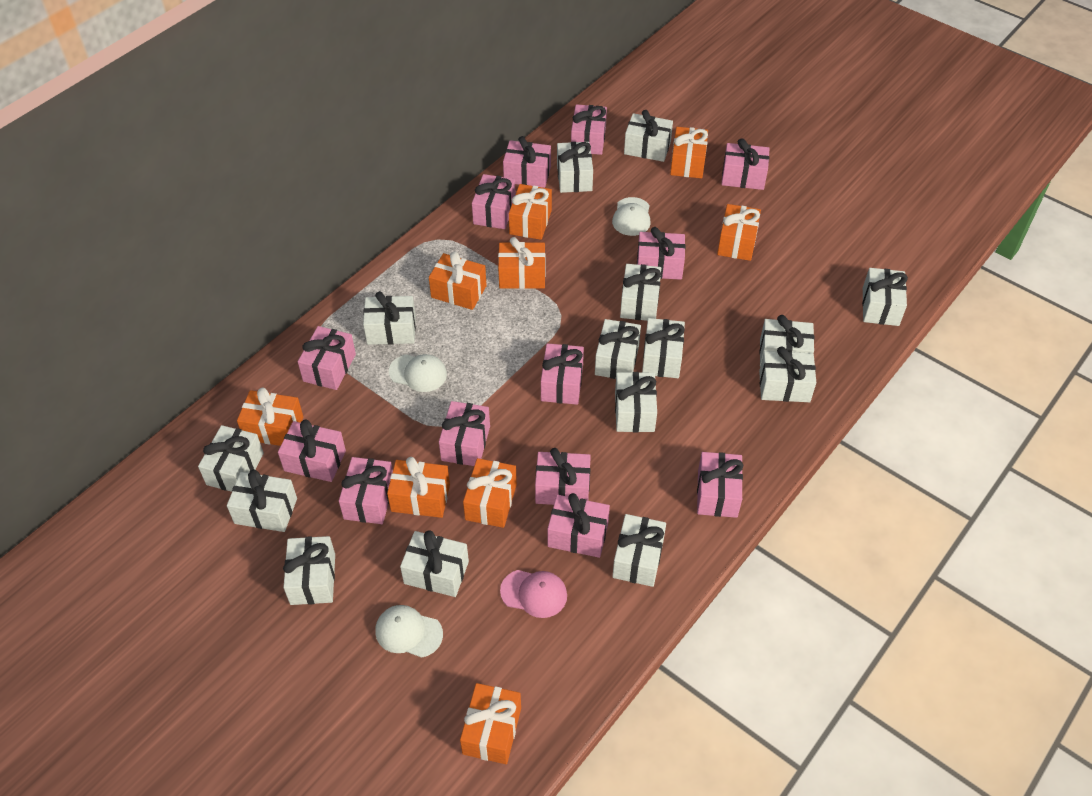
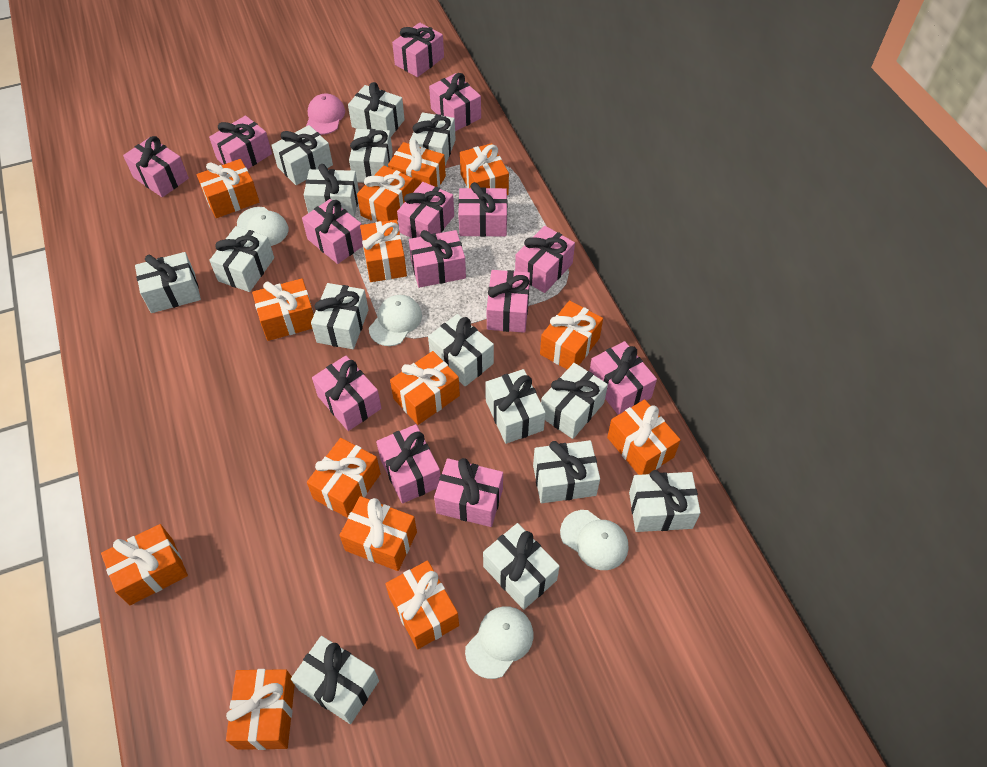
orange gift: 9 -> 14
pink gift: 13 -> 14
white cap: 3 -> 4

